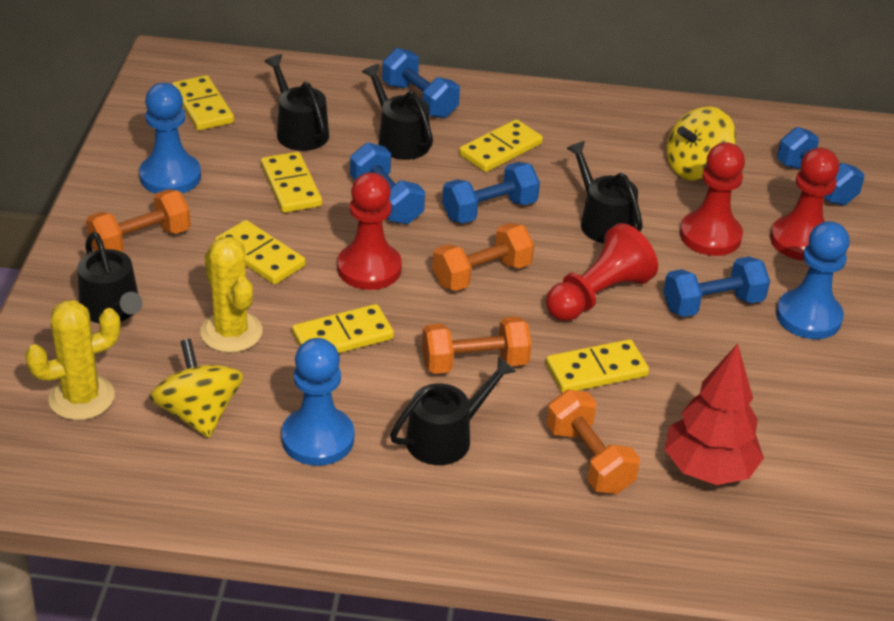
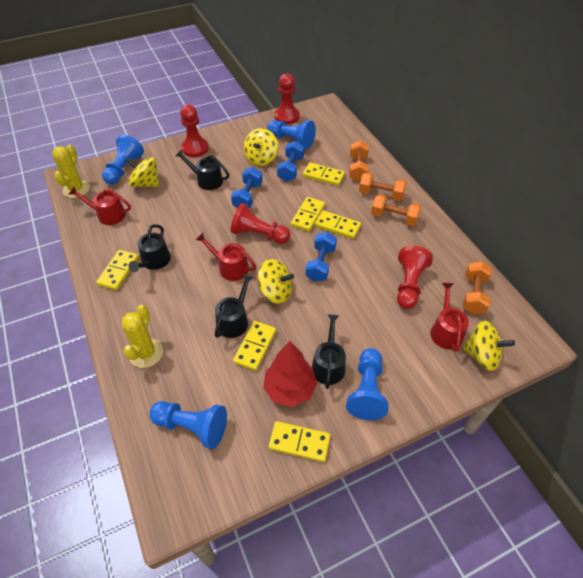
black watering can: 5 -> 4
blue dumbbell: 5 -> 3
blue pawn: 3 -> 4
red watering can: 0 -> 3
yellow spinning top: 2 -> 4

